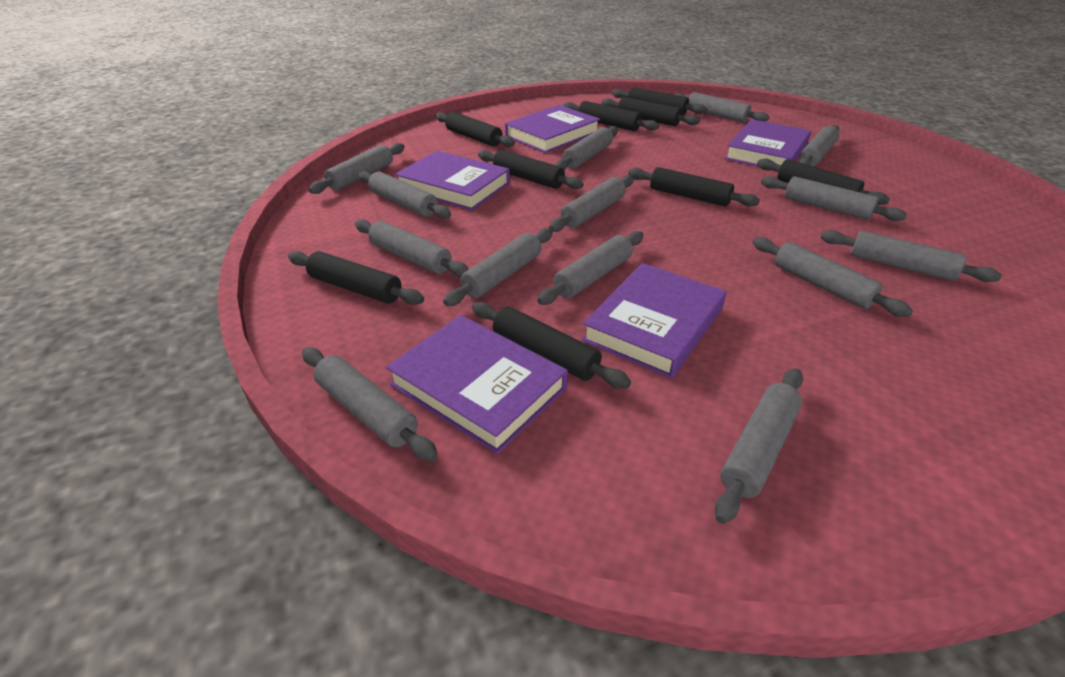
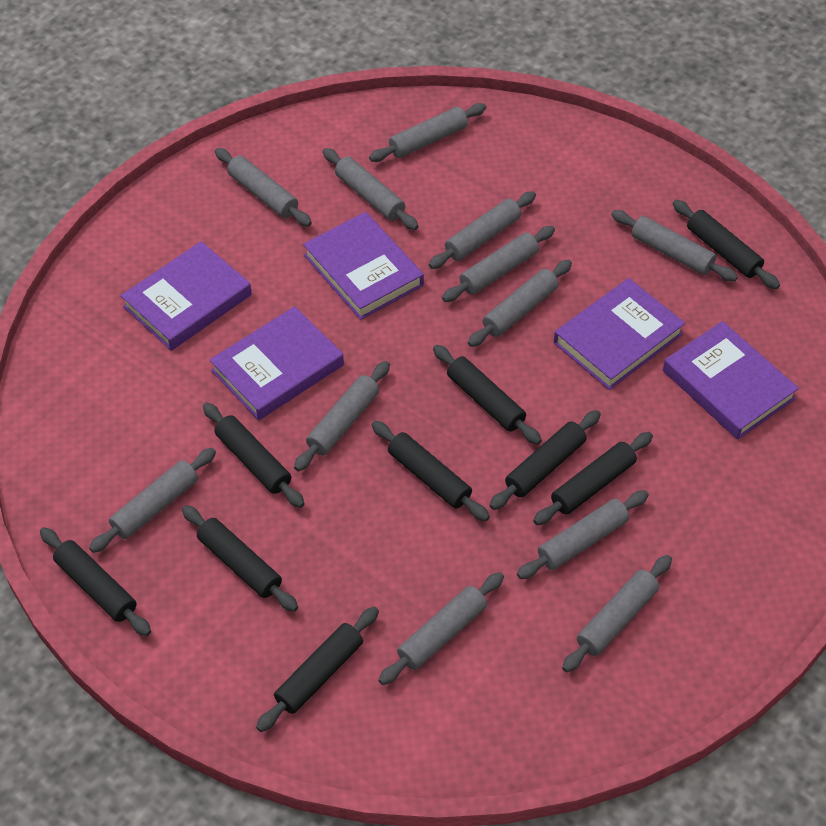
grey rolling pin: 14 -> 12

